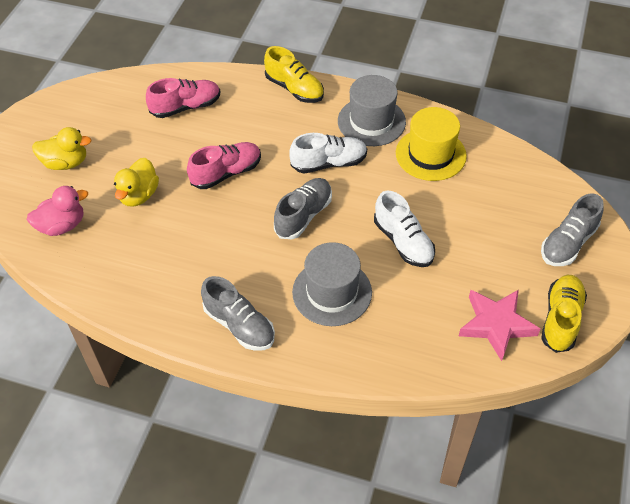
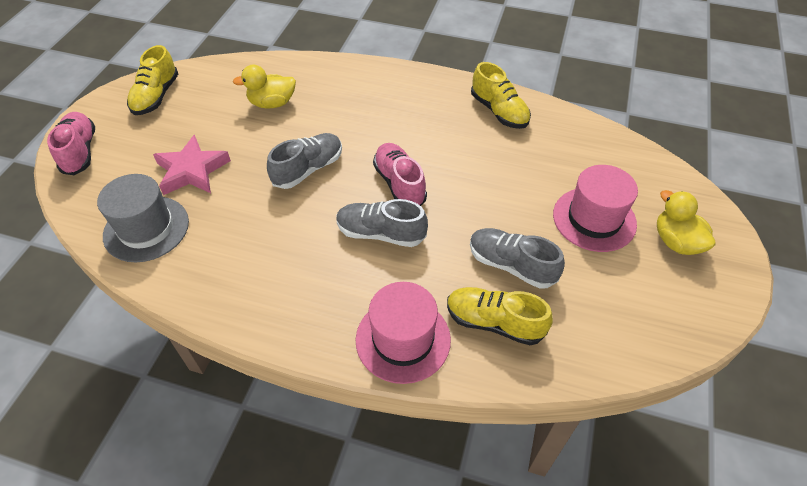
grey hat: 2 -> 1
pink duck: 1 -> 0
pink hat: 0 -> 2
white shoe: 2 -> 0
yellow hat: 1 -> 0
yellow shoe: 2 -> 3

